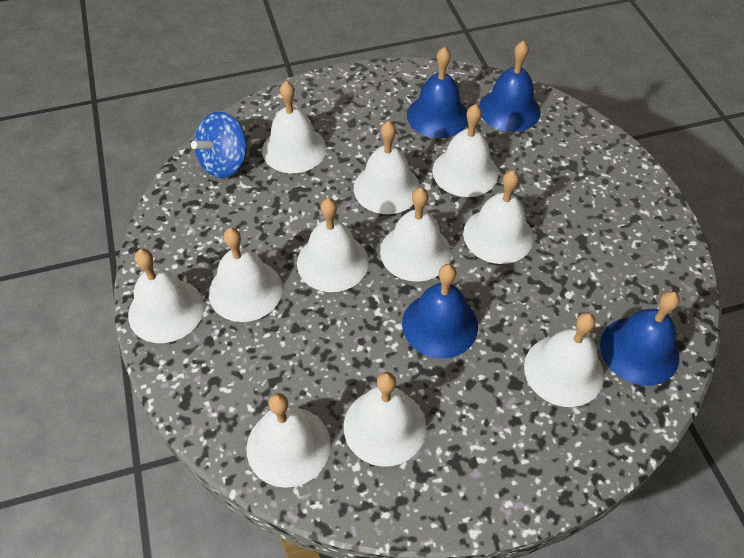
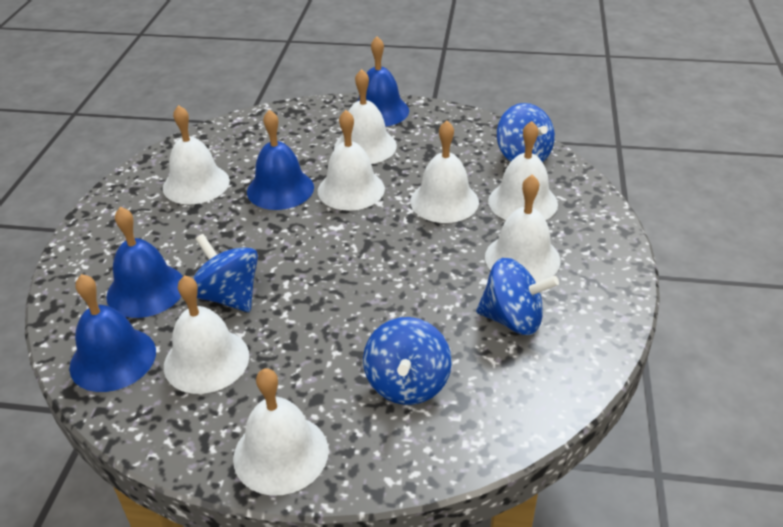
blue spinning top: 1 -> 4
white bell: 11 -> 8

